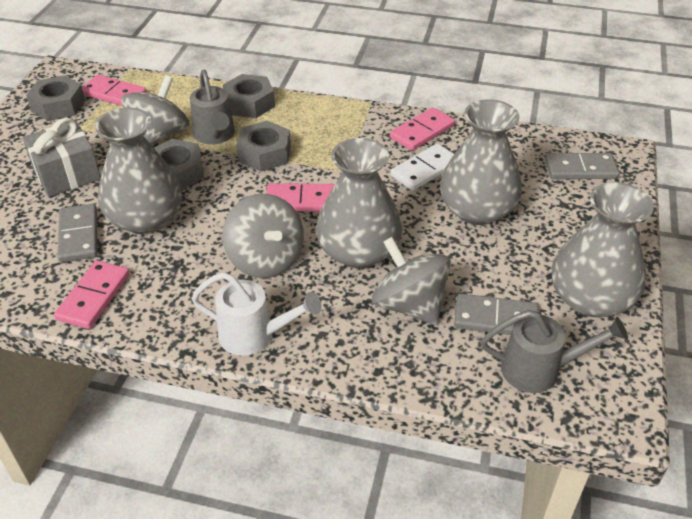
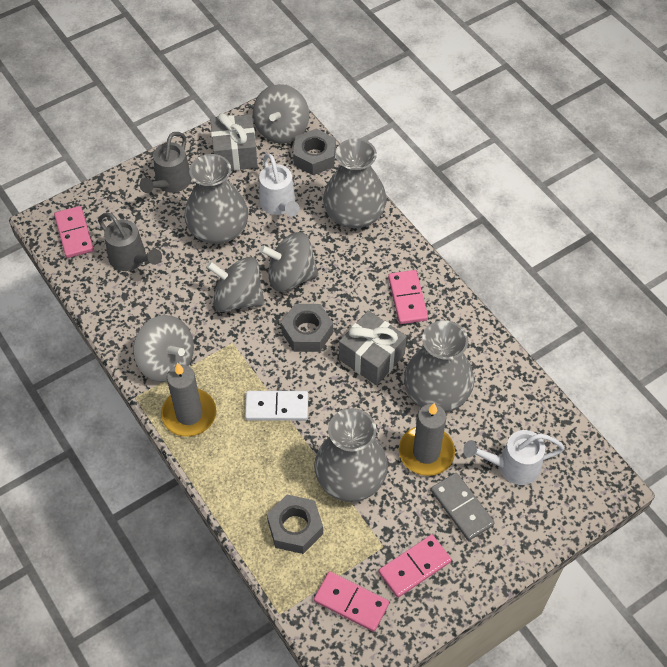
grey candle: 0 -> 2
grey domino: 3 -> 1
grey gift: 1 -> 2
grey nut: 4 -> 3
grey spinning top: 3 -> 4
white watering can: 1 -> 2

